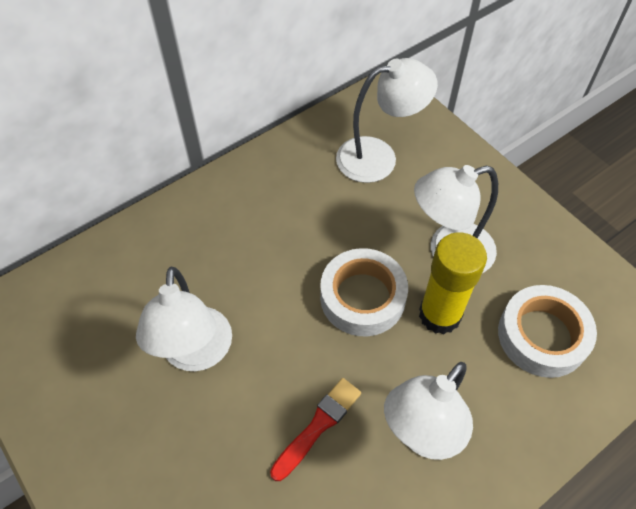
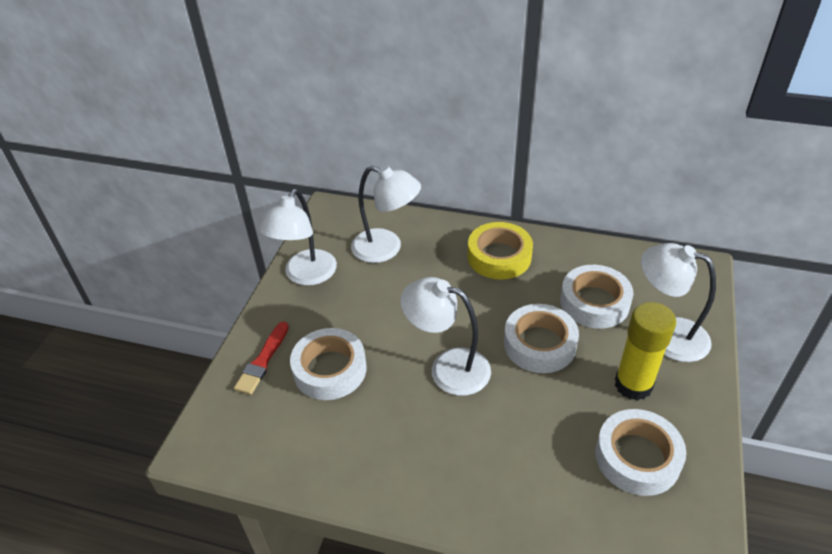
white tape: 2 -> 4
yellow tape: 0 -> 1

